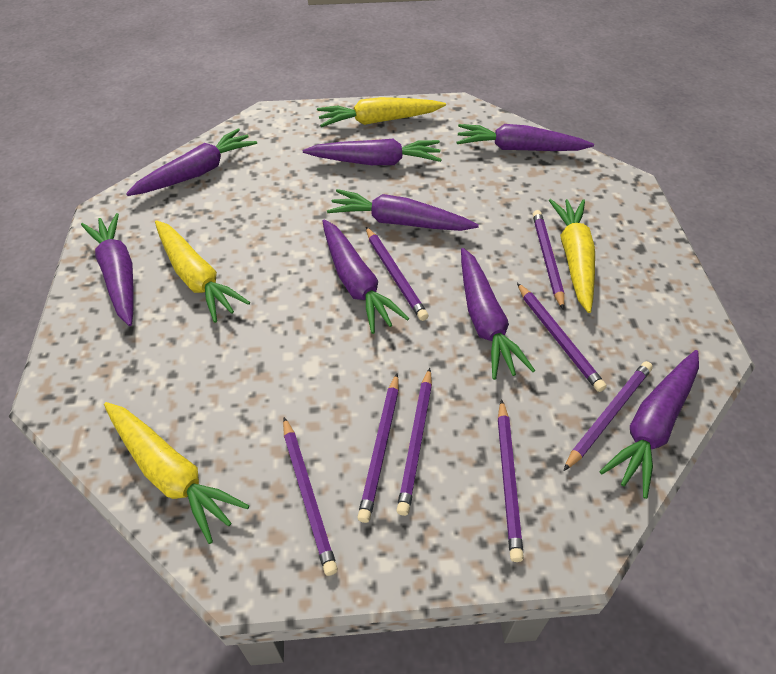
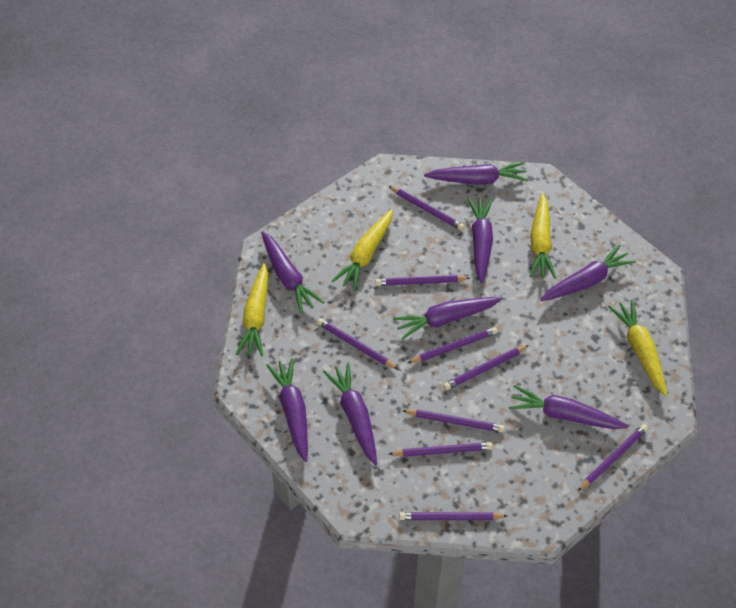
purple pencil: 8 -> 9

